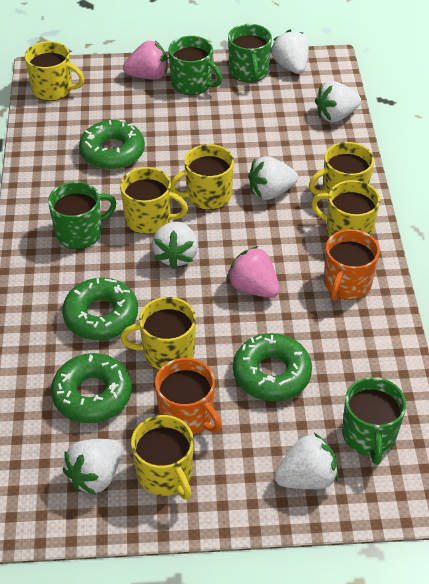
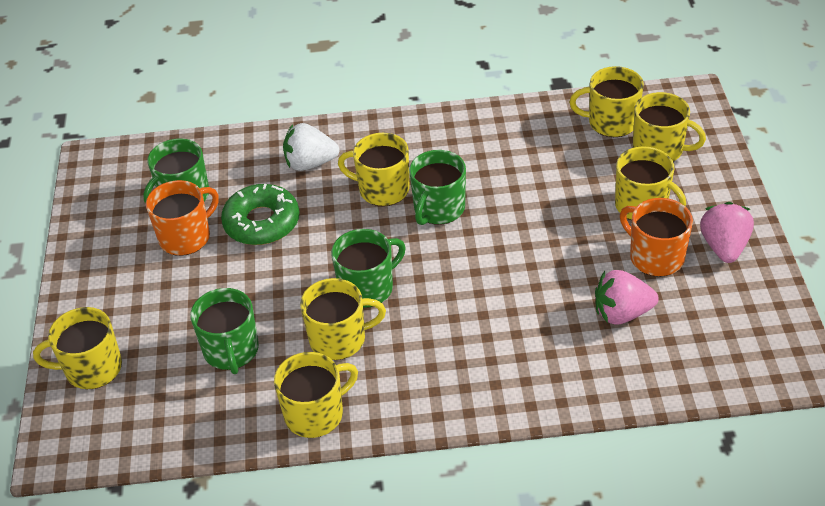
green donut: 4 -> 1
white strawberry: 6 -> 1

